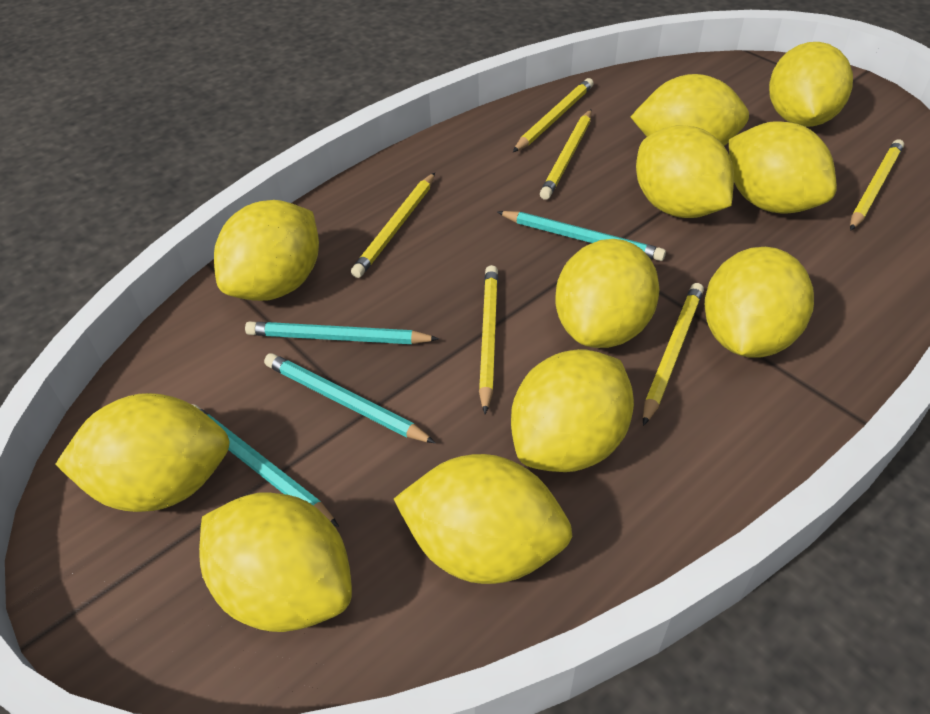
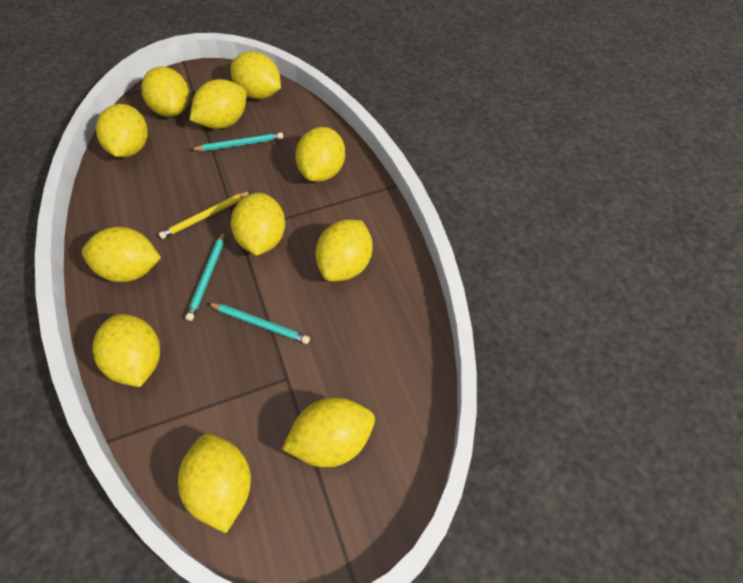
turquoise pencil: 4 -> 3
yellow pencil: 6 -> 1

